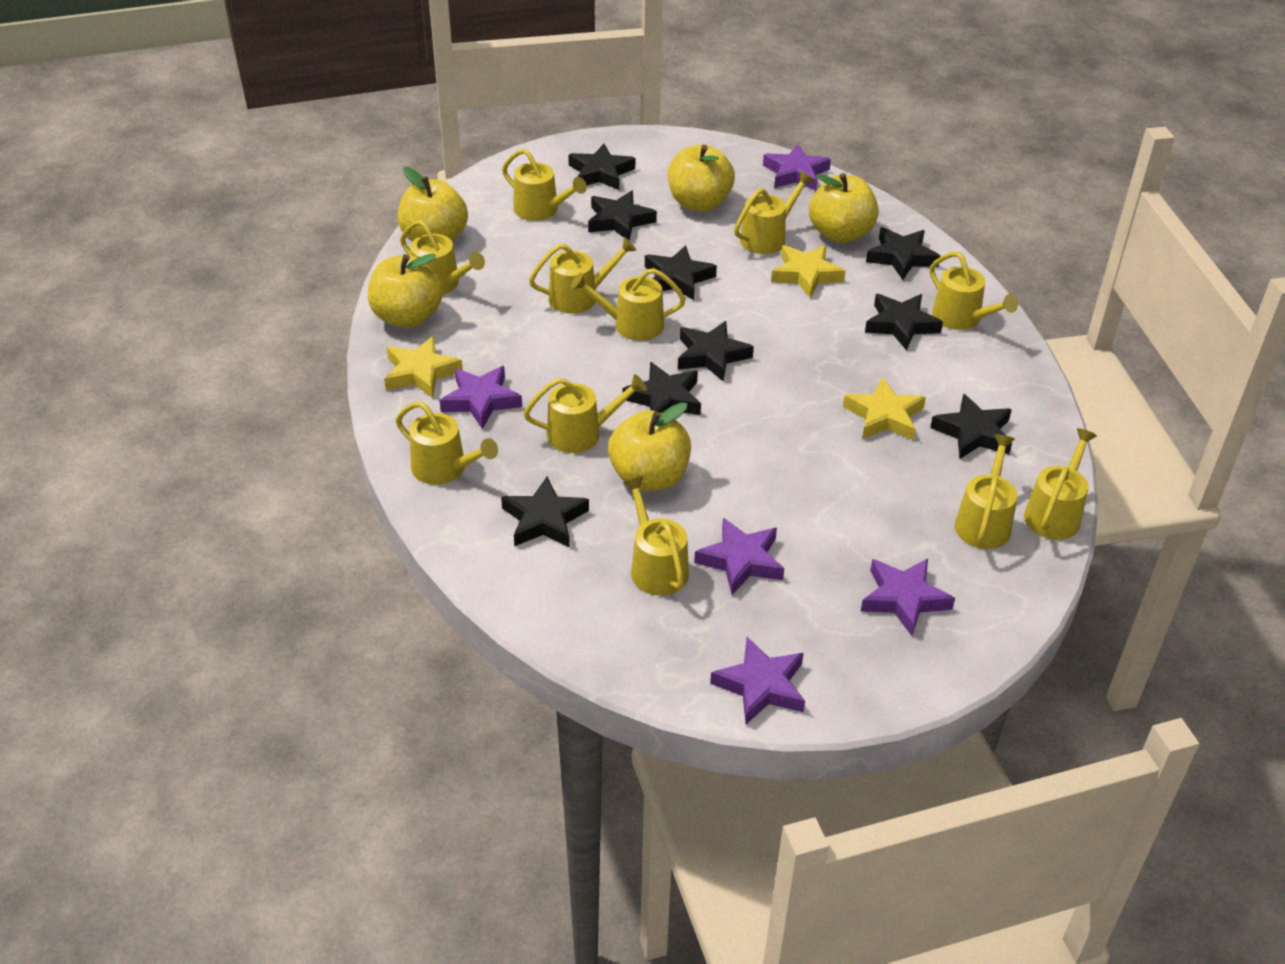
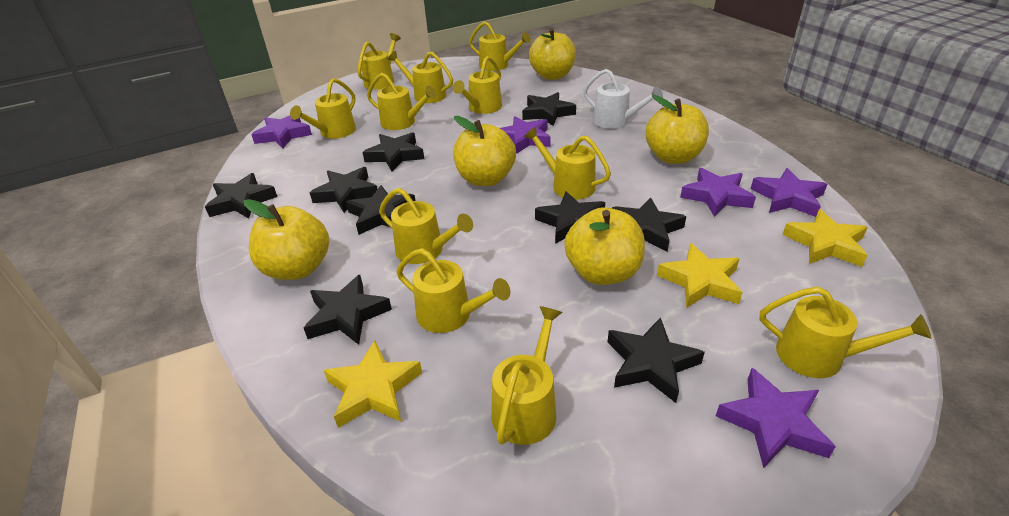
white watering can: 0 -> 1

